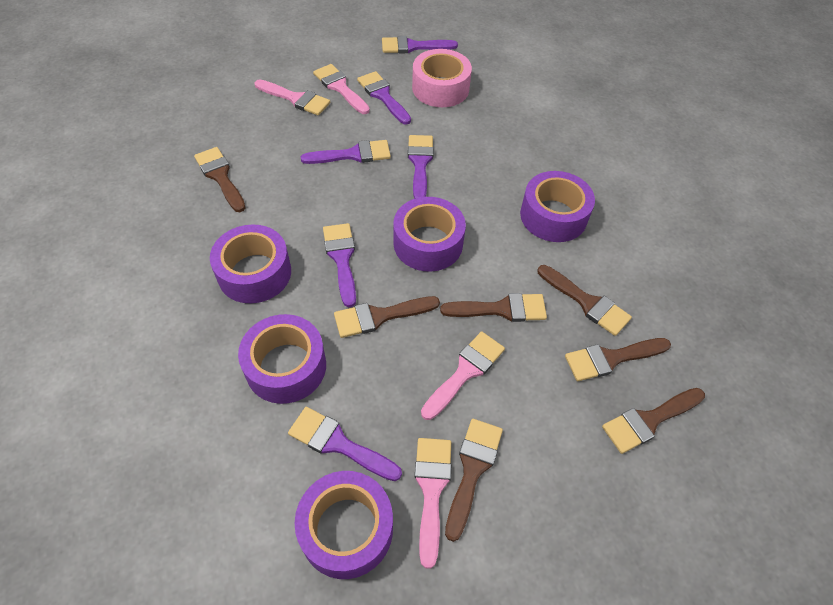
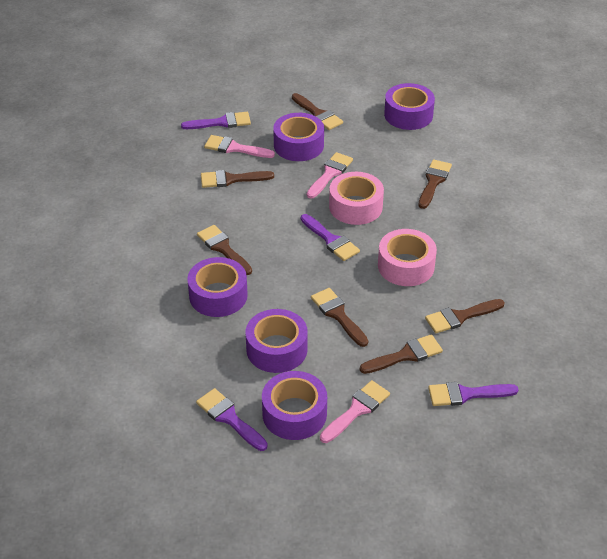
pink brush: 4 -> 3
pink tape: 1 -> 2
purple brush: 6 -> 4

